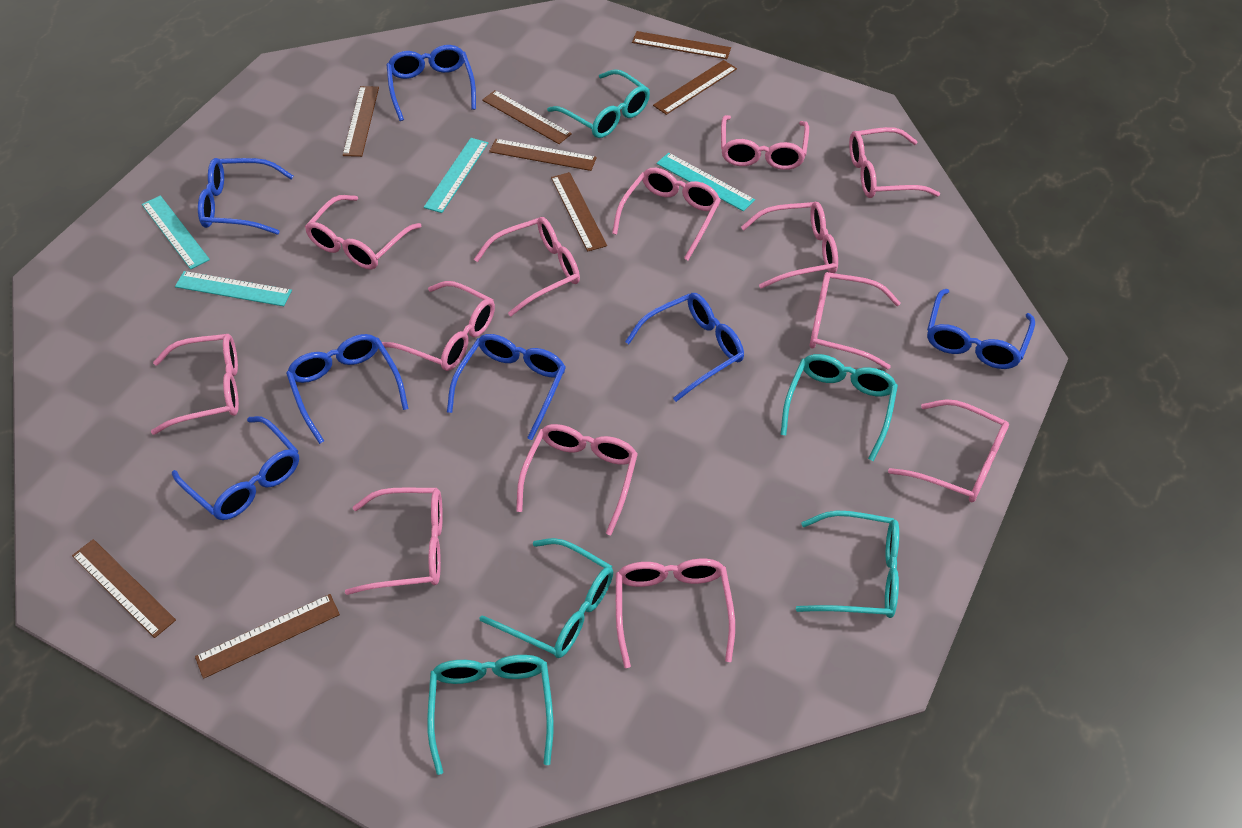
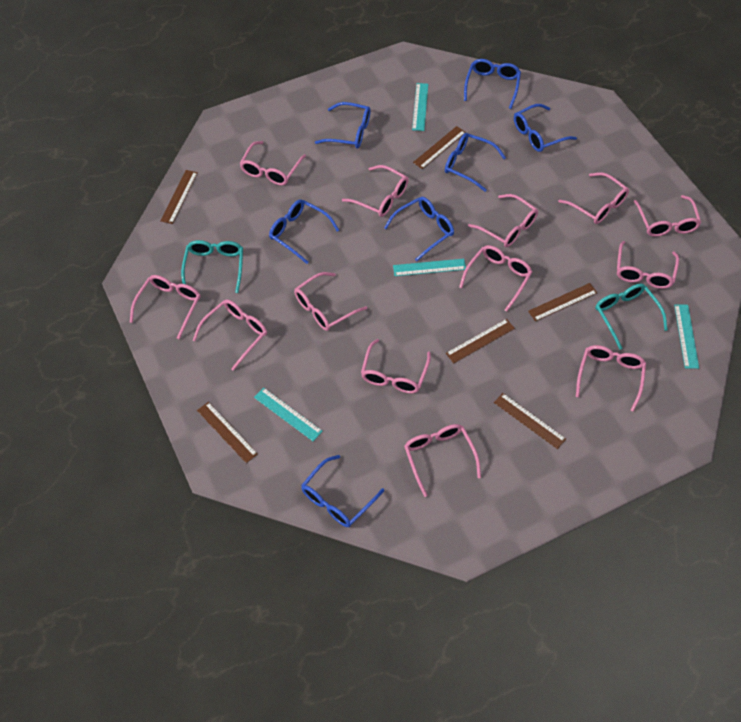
brown ruler: 8 -> 6
turquoise glasses: 5 -> 2

